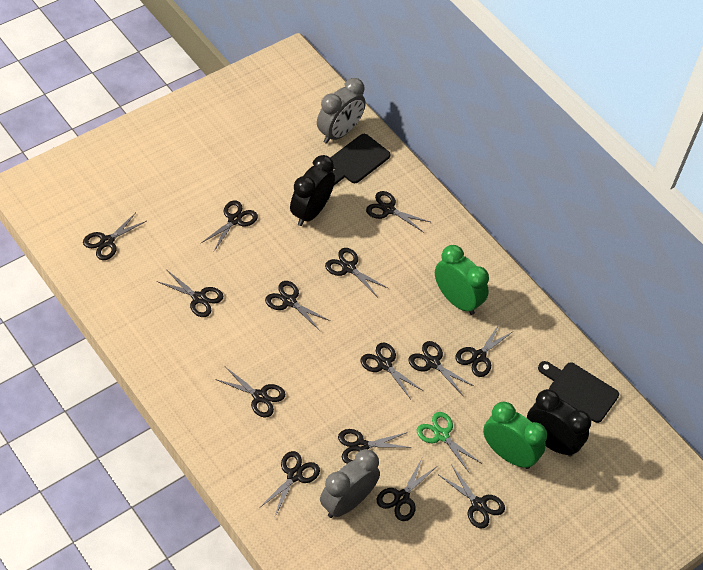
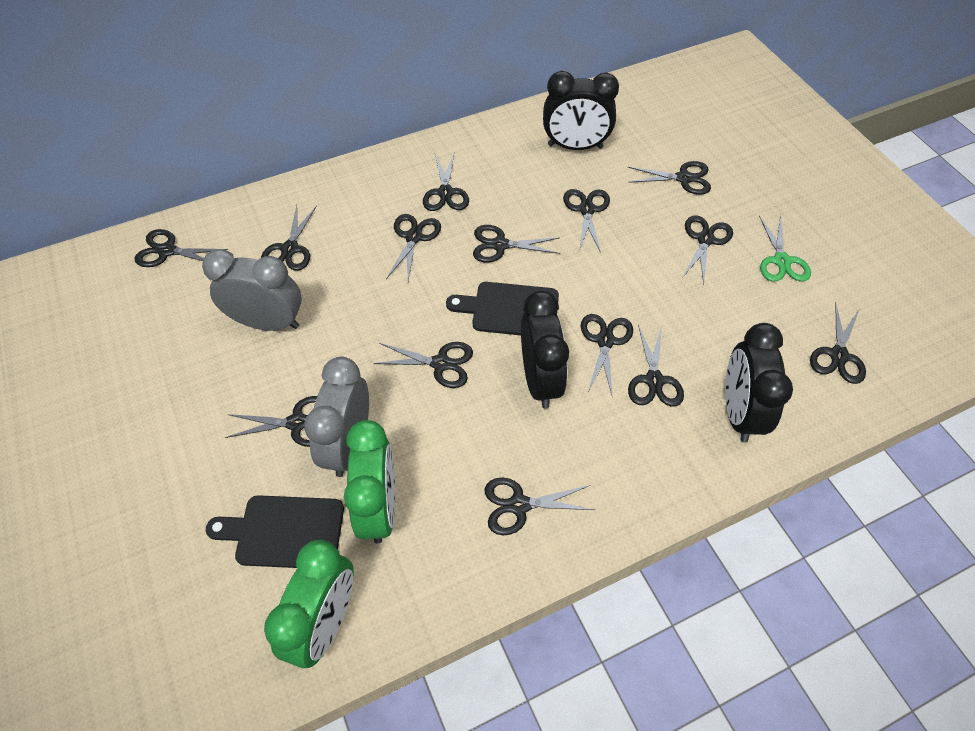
black clock: 2 -> 3

